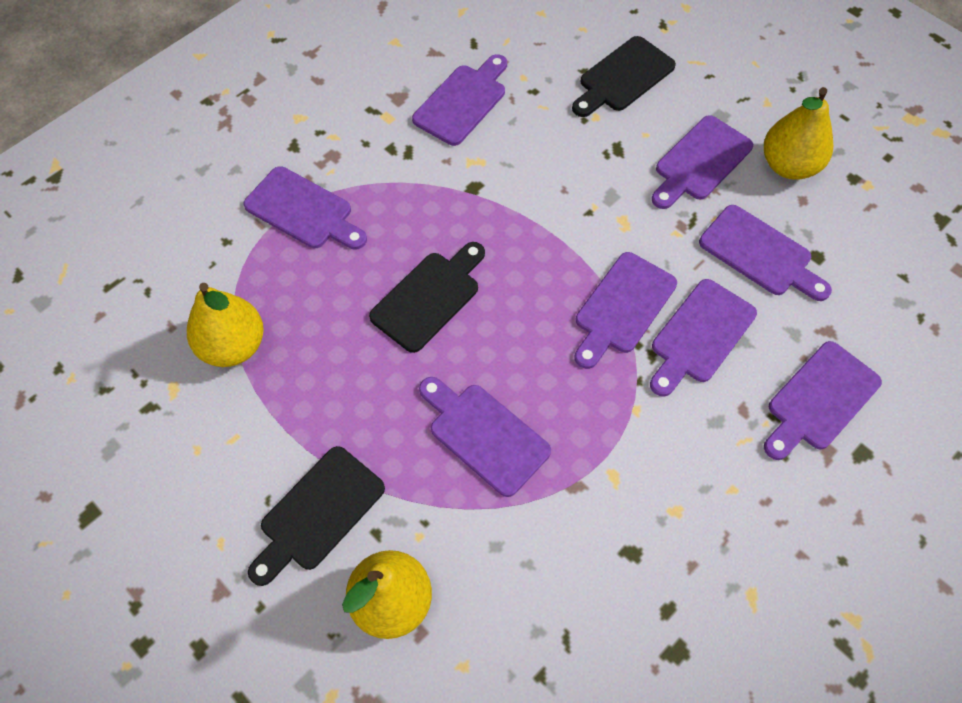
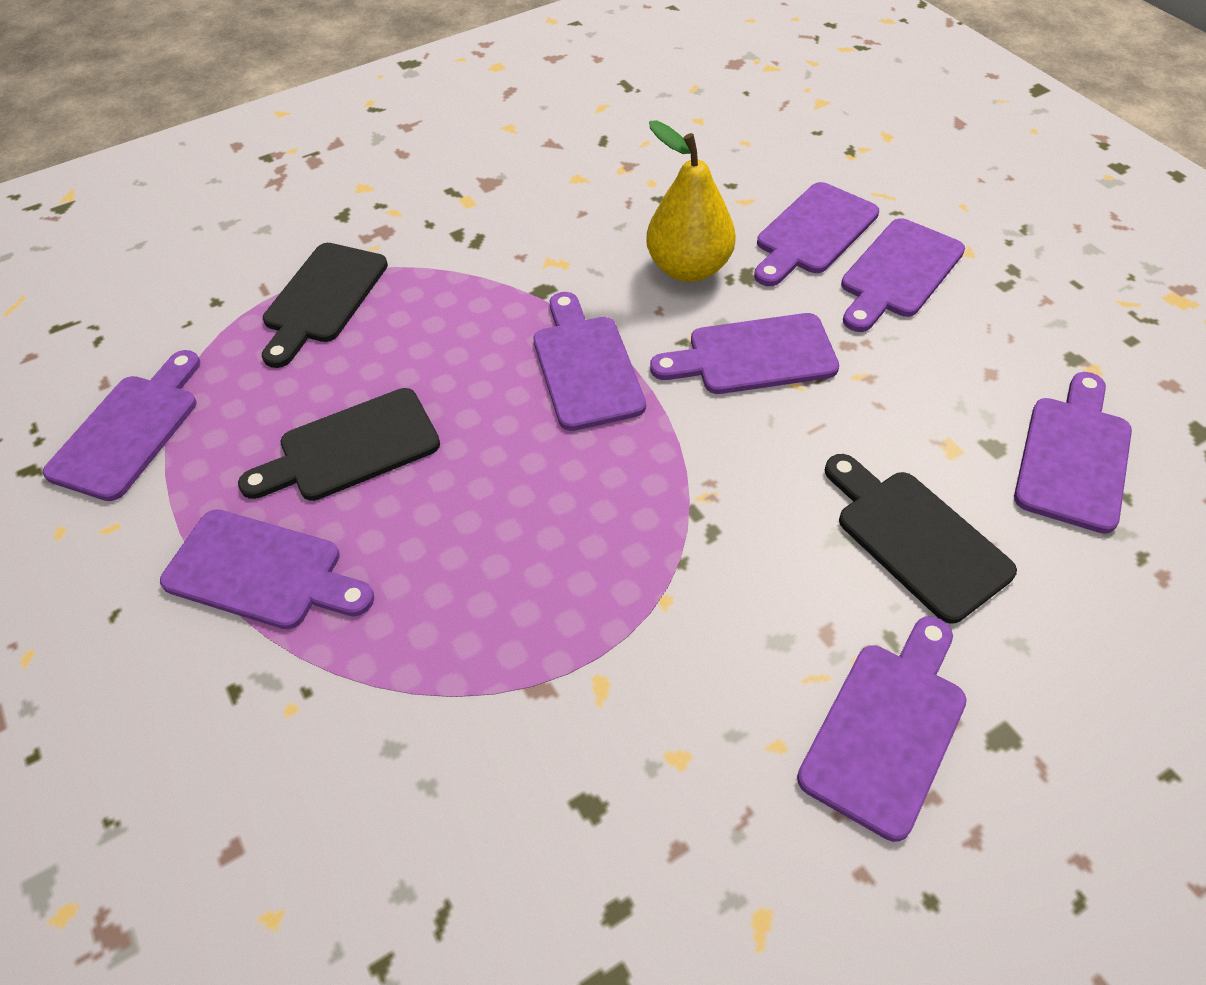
yellow pear: 3 -> 1

